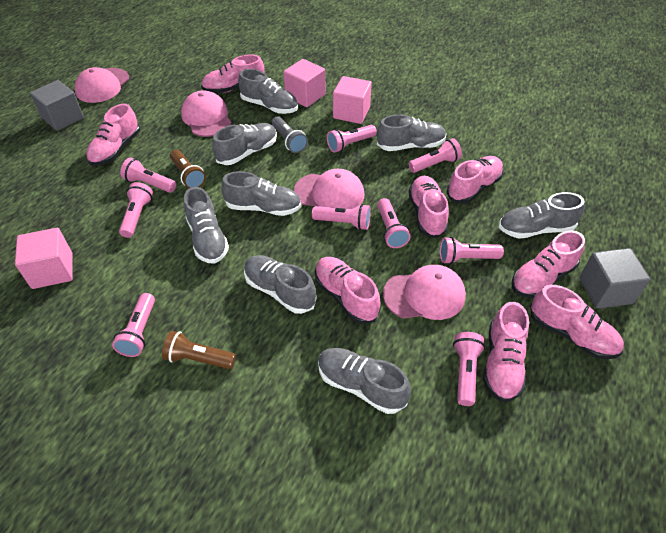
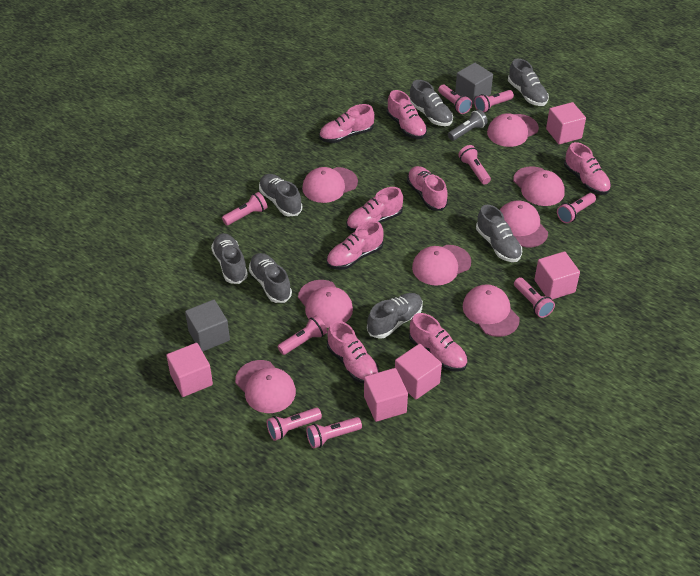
brown flashlight: 2 -> 0
grey shoe: 8 -> 7
pink cap: 4 -> 8
pink cube: 3 -> 5

